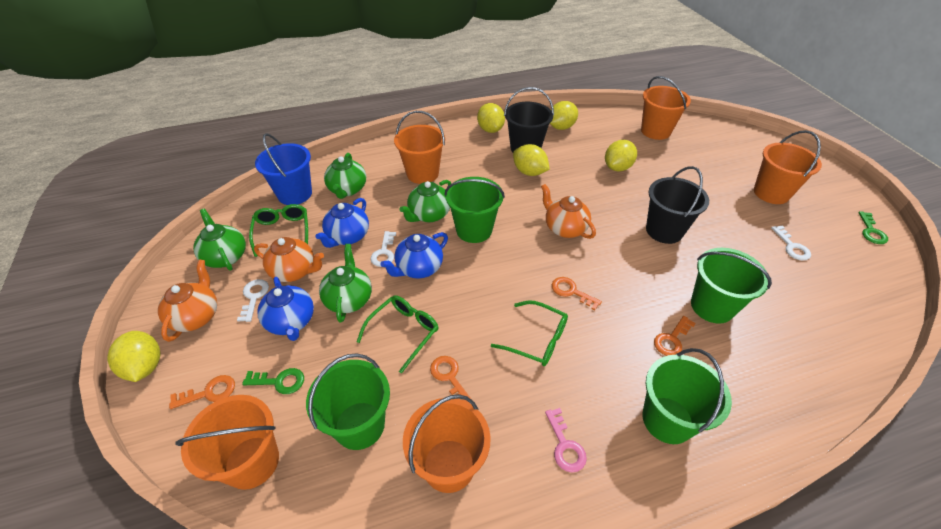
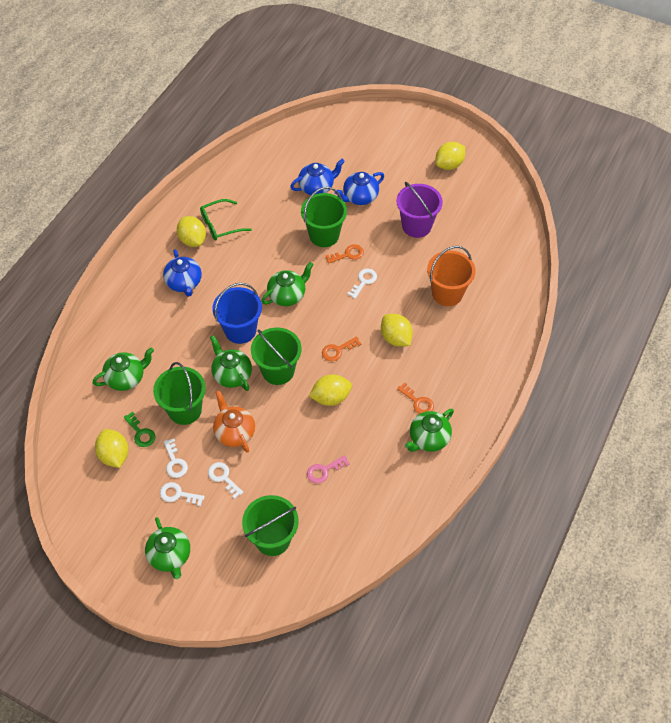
black bucket: 2 -> 0
green glasses: 3 -> 1
green key: 2 -> 1
green teapot: 4 -> 5
orange bucket: 5 -> 1
orange key: 4 -> 3
orange teapot: 3 -> 1
purple bucket: 0 -> 1
white key: 3 -> 4

